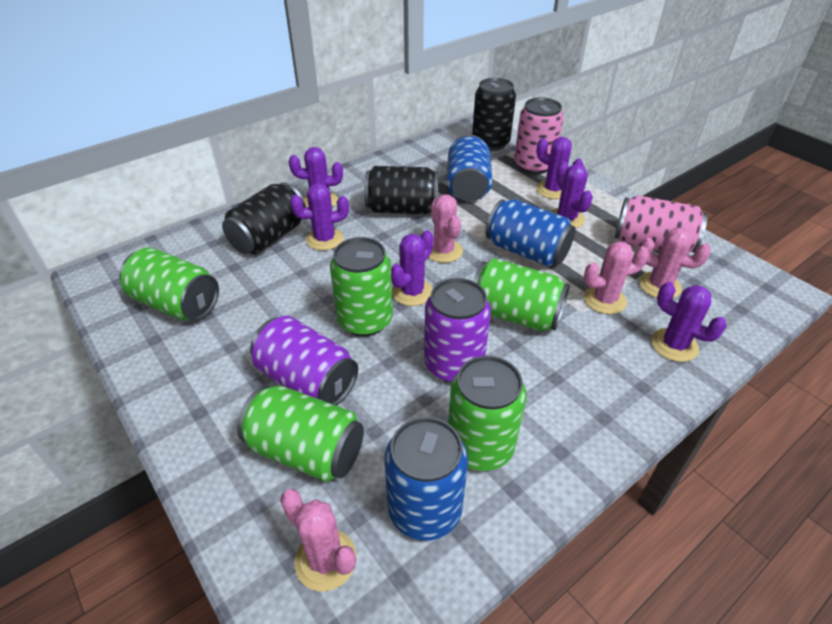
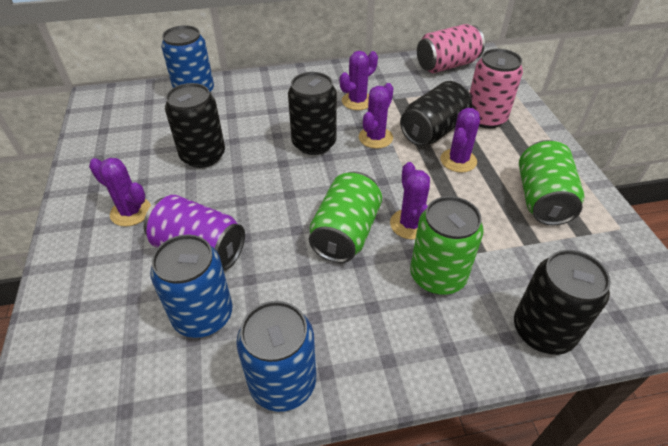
black can: 3 -> 4
green can: 5 -> 3
pink cactus: 4 -> 0
purple cactus: 6 -> 5
purple can: 2 -> 1

